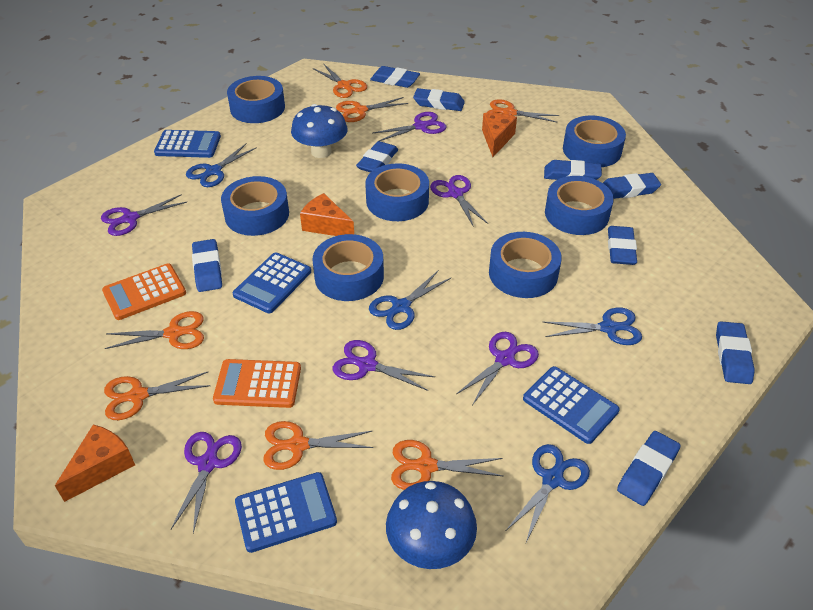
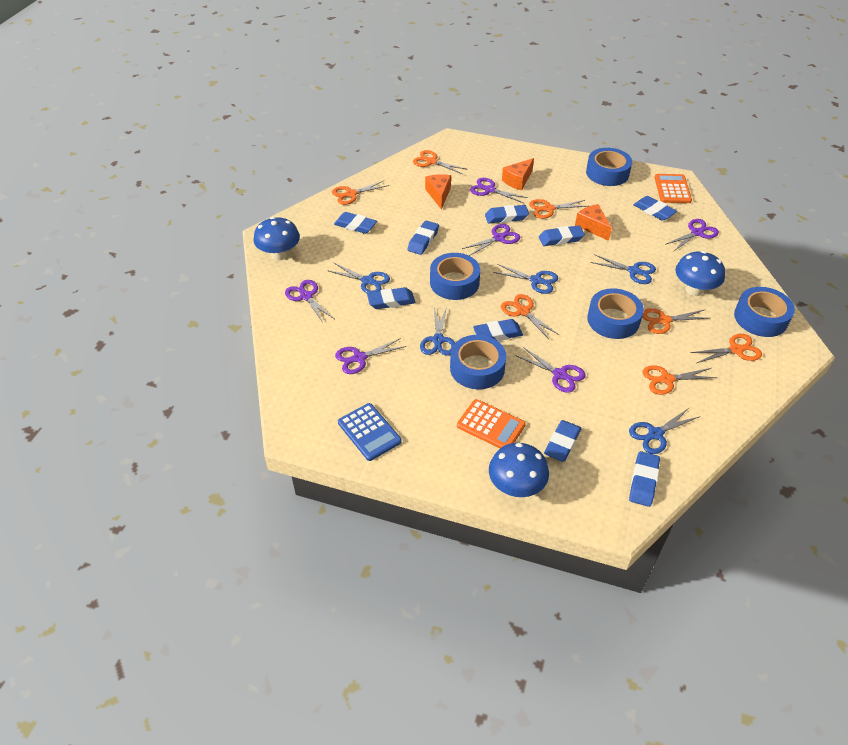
blue calculator: 4 -> 1
blue mushroom: 2 -> 3
blue scissors: 4 -> 5
blue tape: 7 -> 5

